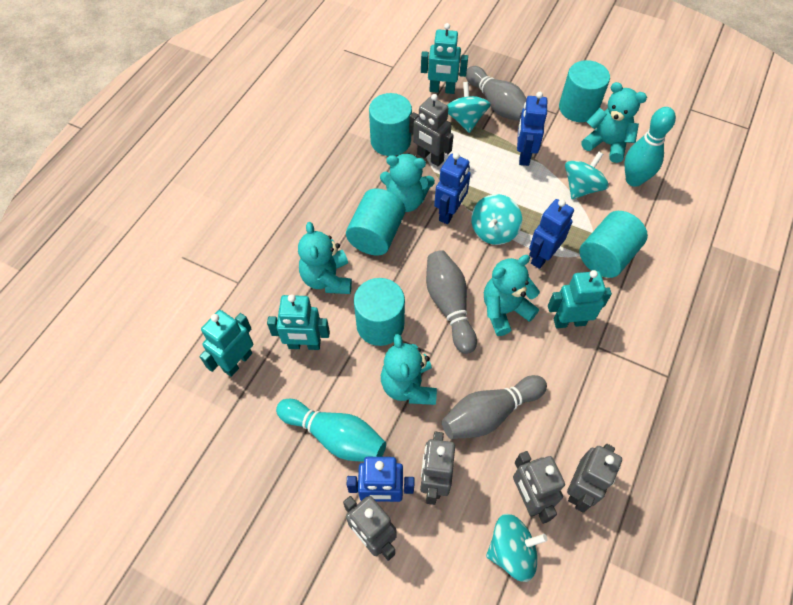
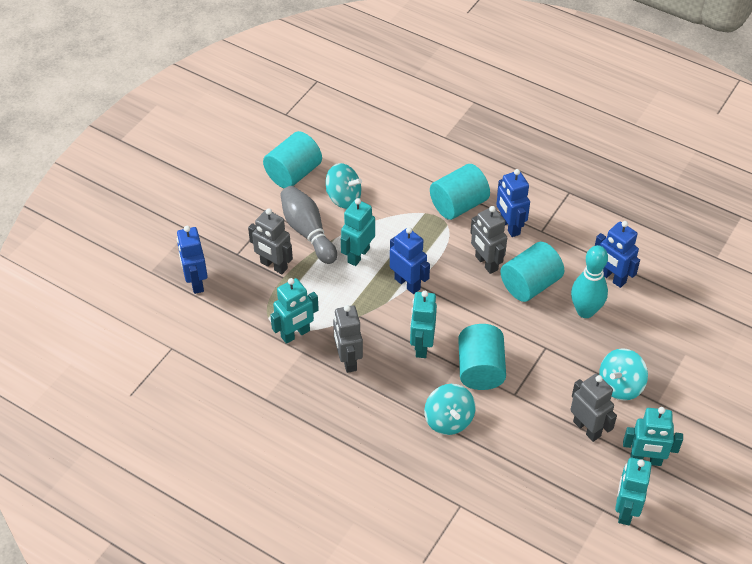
grey bowling pin: 3 -> 1
grey robot: 5 -> 4
turquoise bowling pin: 2 -> 1
turquoise cylinder: 5 -> 4
turquoise robot: 4 -> 5
turquoise spinning top: 4 -> 3
turquoise teddy bear: 5 -> 0

